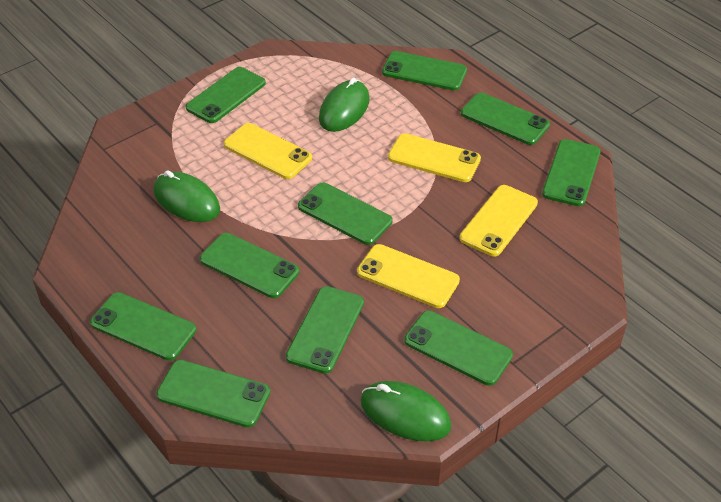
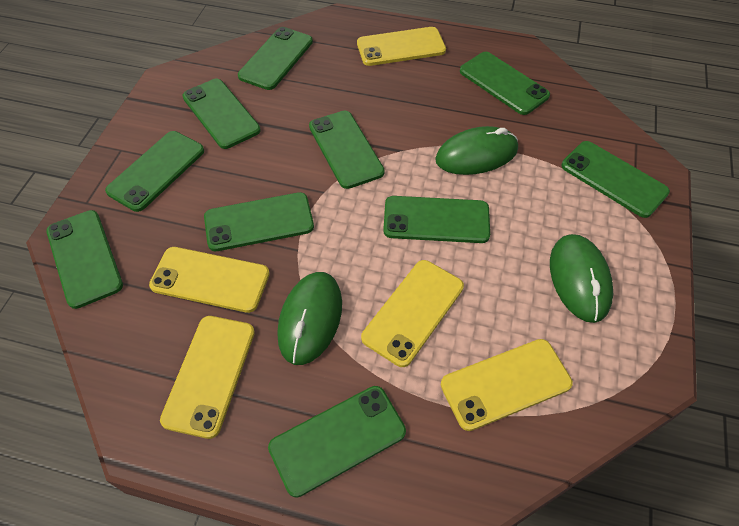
yellow phone: 4 -> 5

